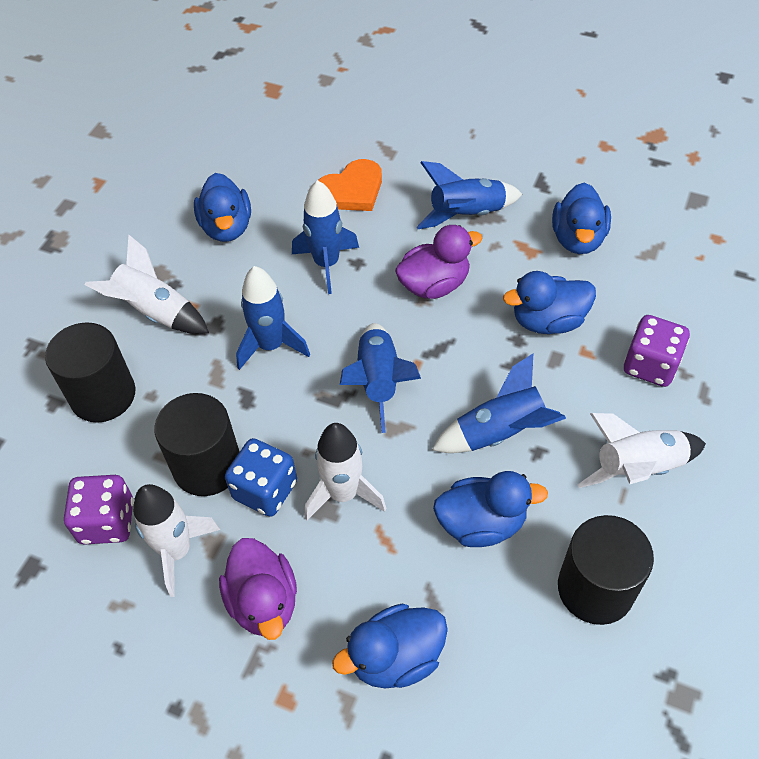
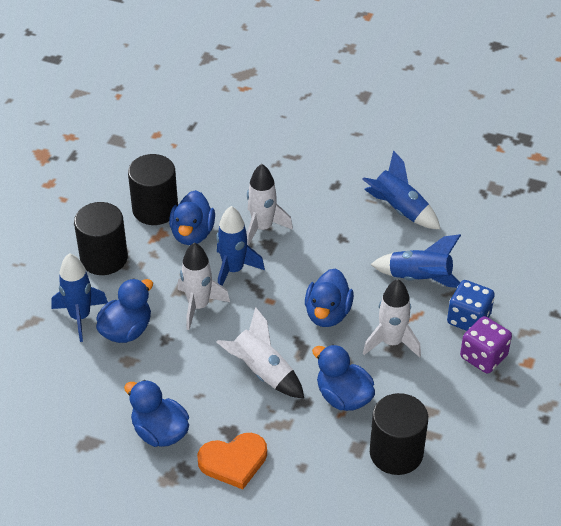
blue rocket: 5 -> 4
purple dice: 2 -> 1
purple duck: 2 -> 0

